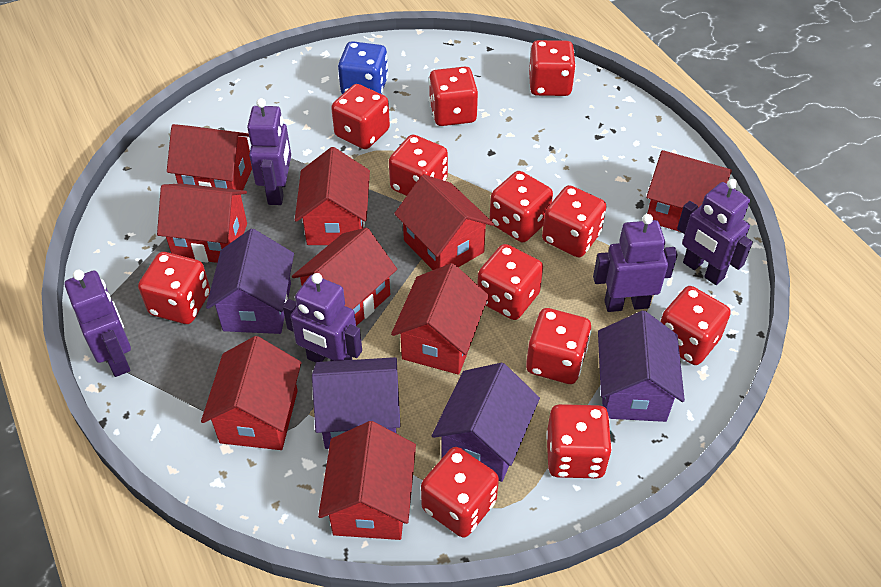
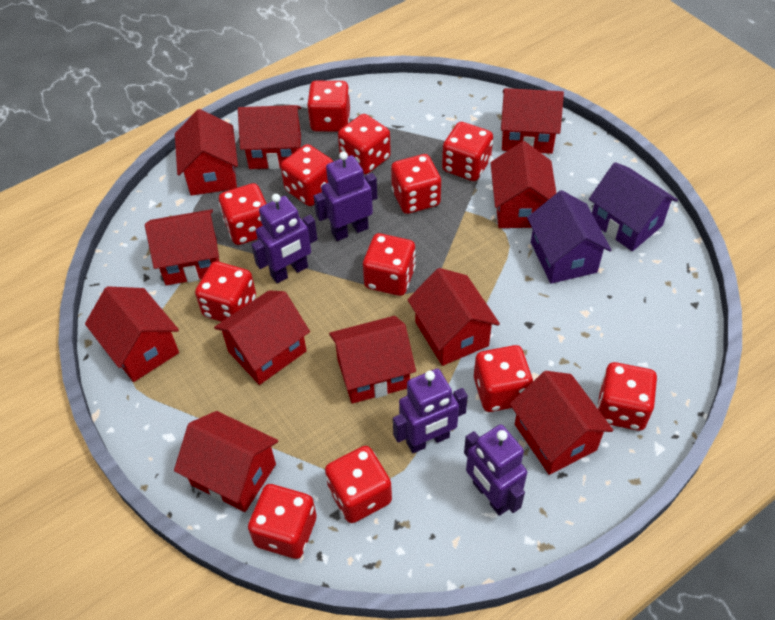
blue dice: 1 -> 0
purple house: 4 -> 2
purple robot: 5 -> 4
red house: 9 -> 11

